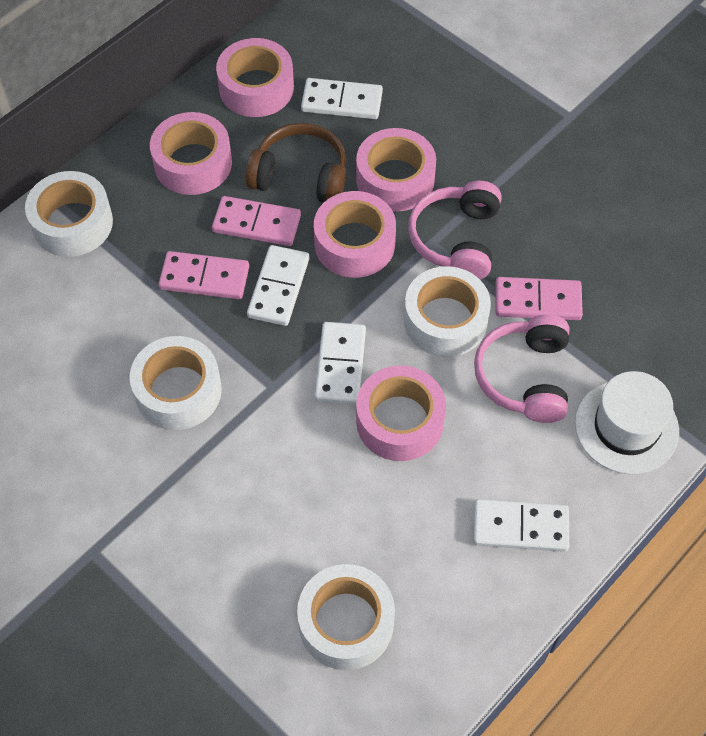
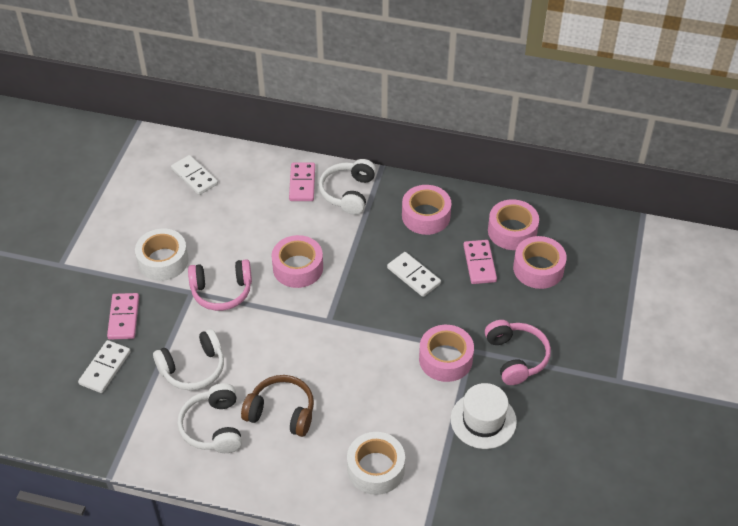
white domino: 4 -> 3
white headphones: 0 -> 3
white tape: 4 -> 2

